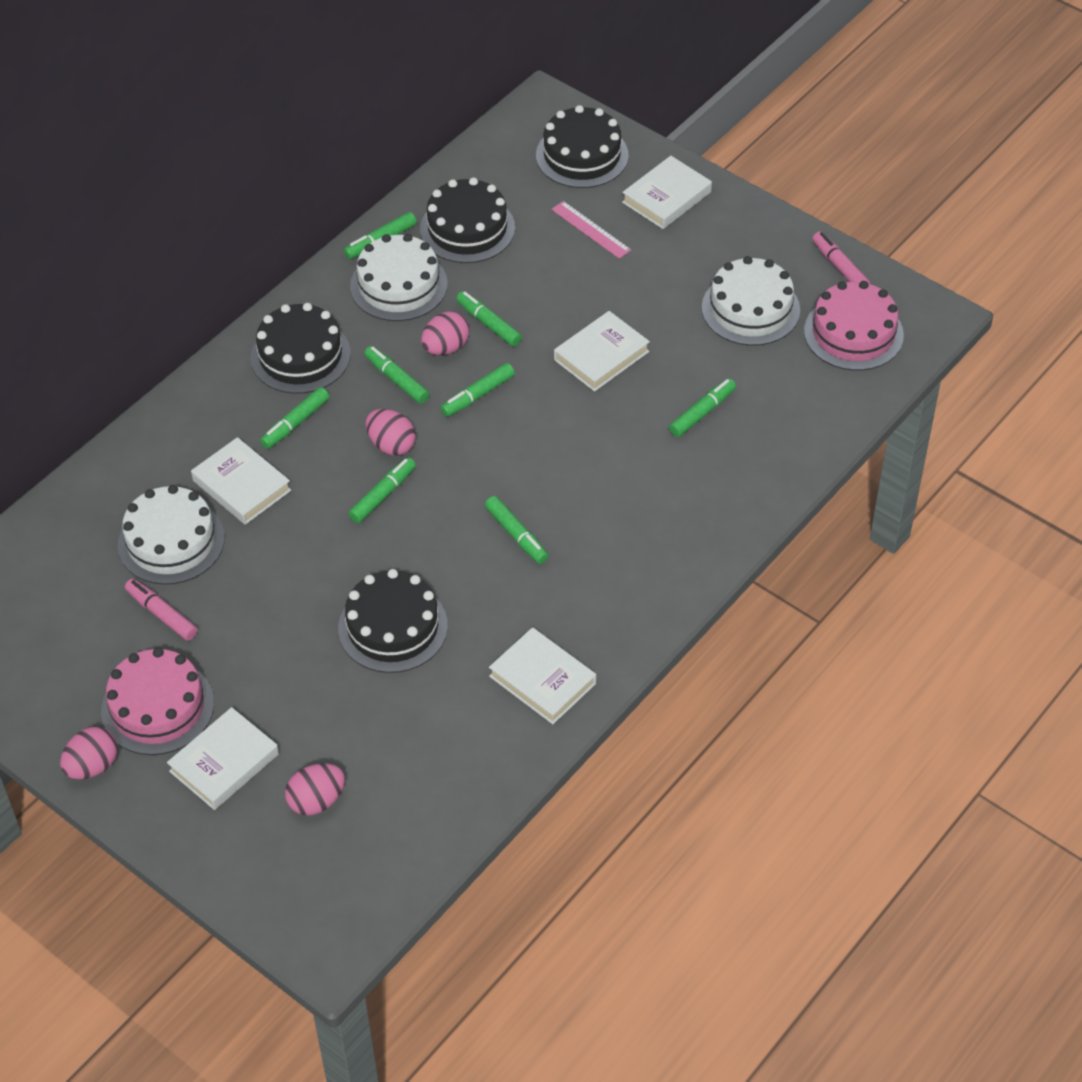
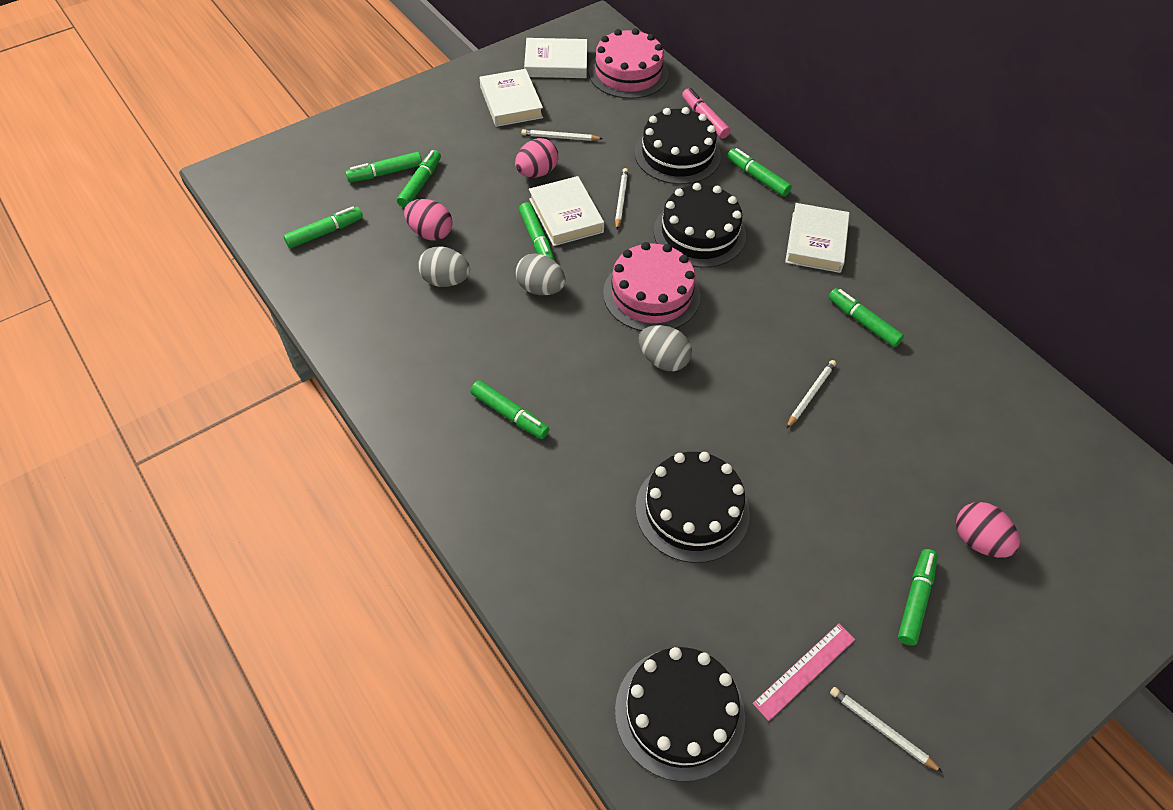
grey egg: 0 -> 3
pink egg: 4 -> 3
pink marker: 2 -> 1
white book: 5 -> 4
white cake: 3 -> 0
white pencil: 0 -> 4

